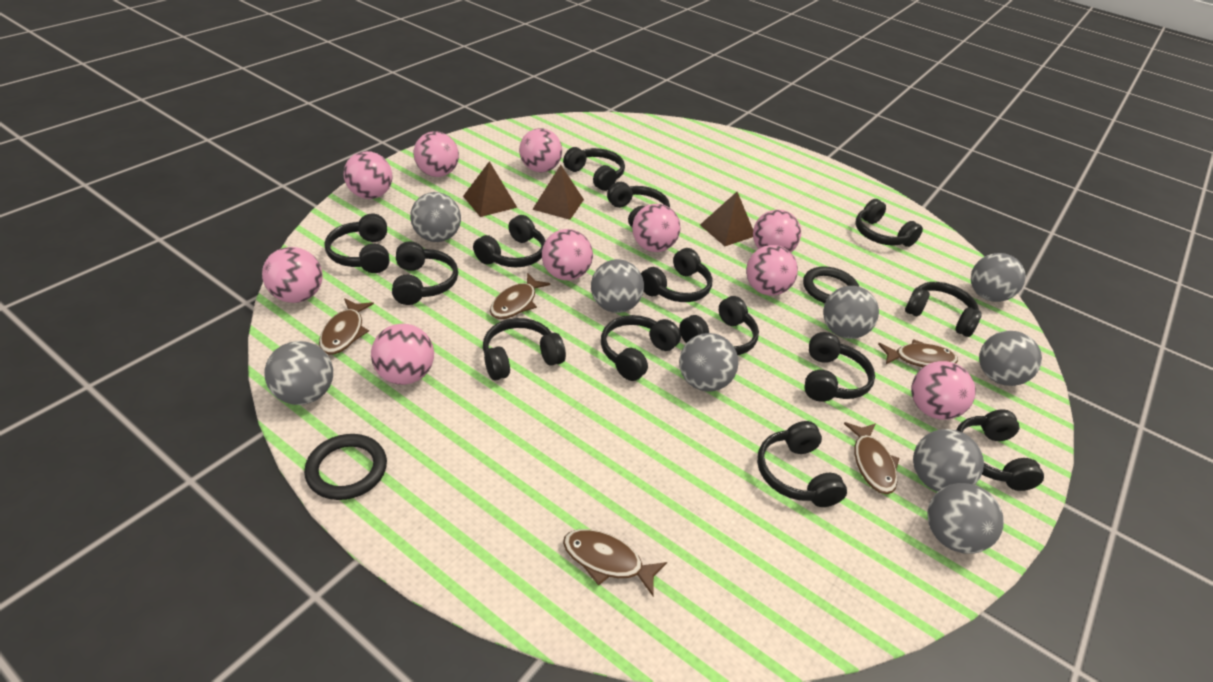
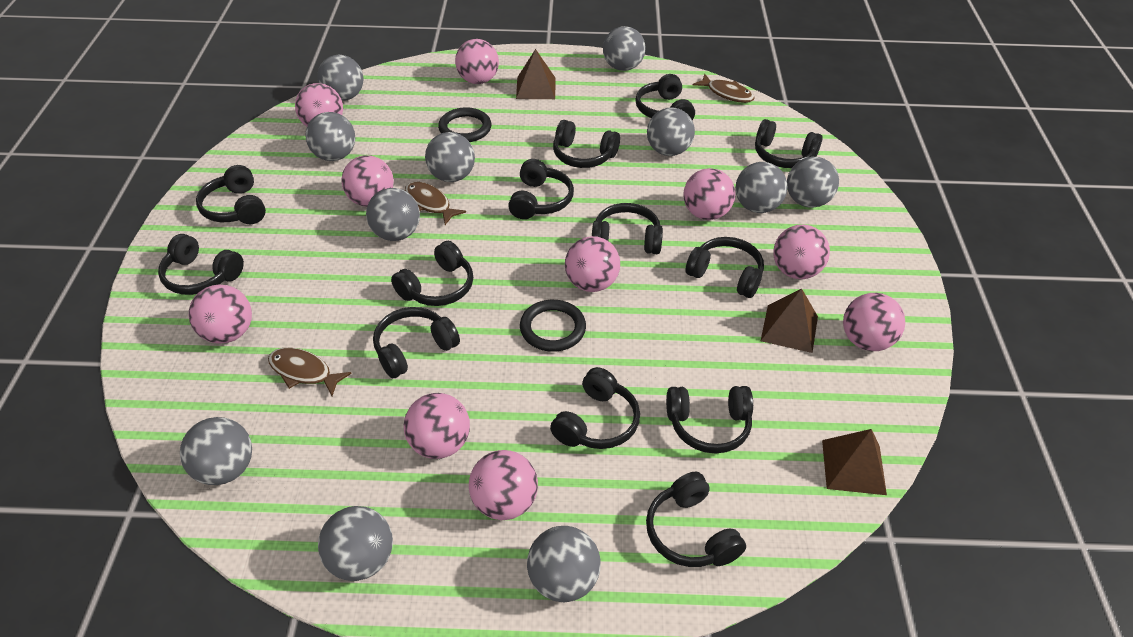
black headphones: 14 -> 13
brown fish: 5 -> 3
grey ball: 9 -> 11

